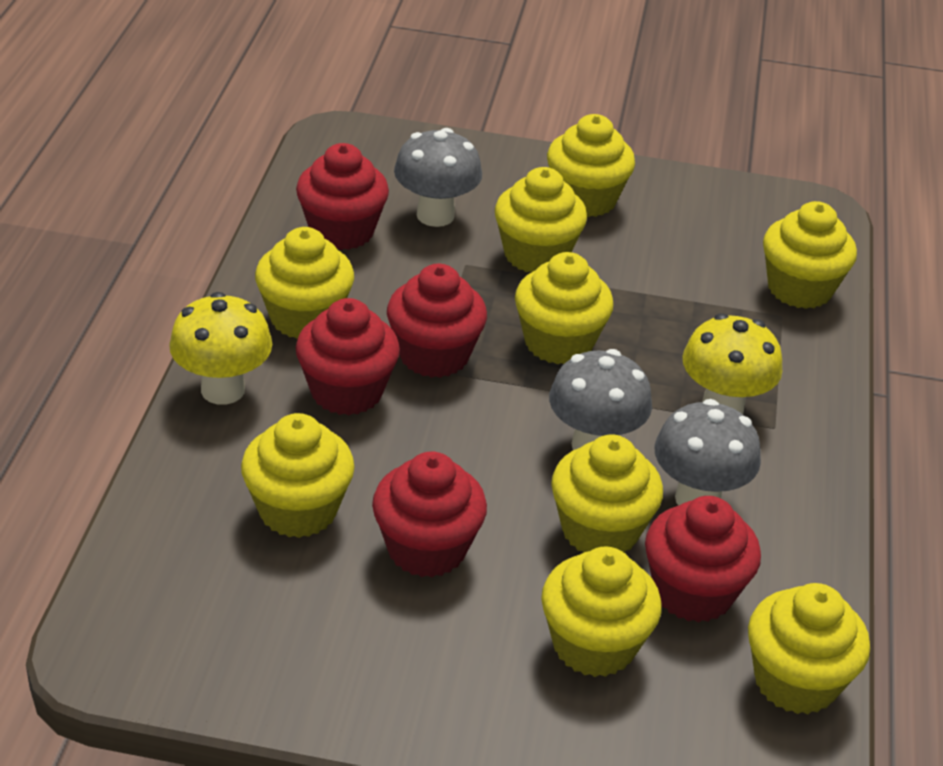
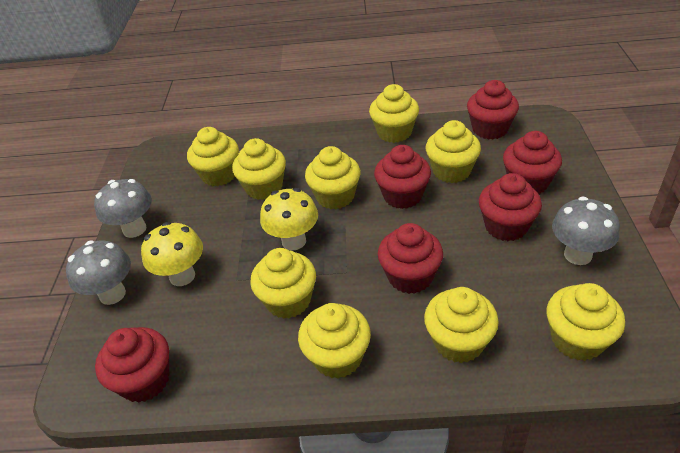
red cupcake: 5 -> 6

